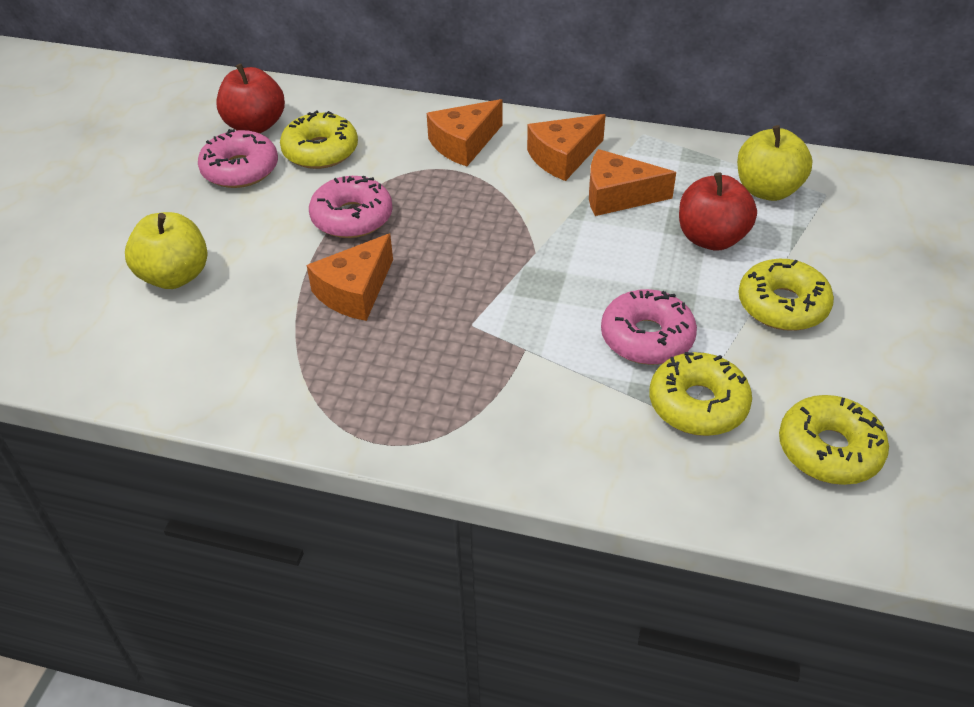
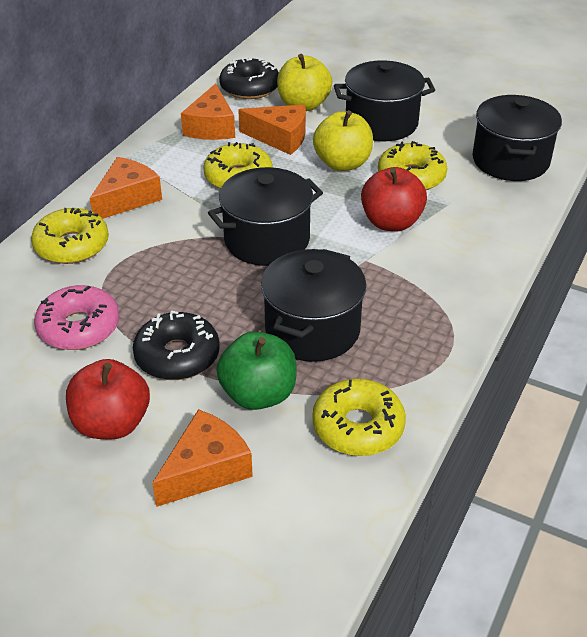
black donut: 0 -> 2
black pot: 0 -> 4
green apple: 0 -> 1
pink donut: 3 -> 1

